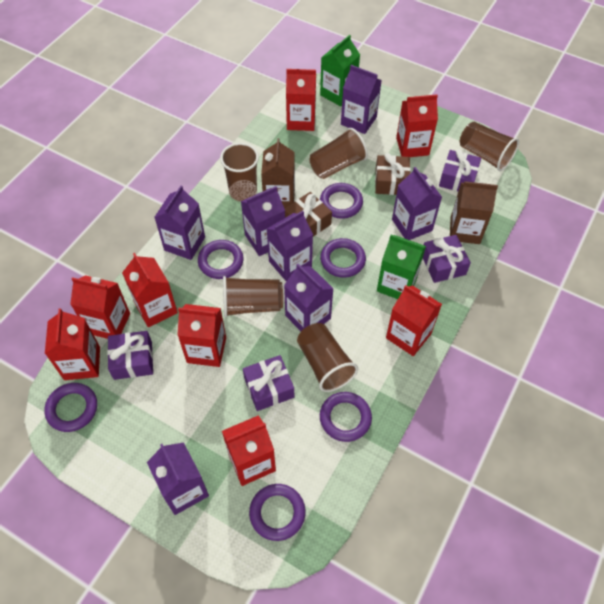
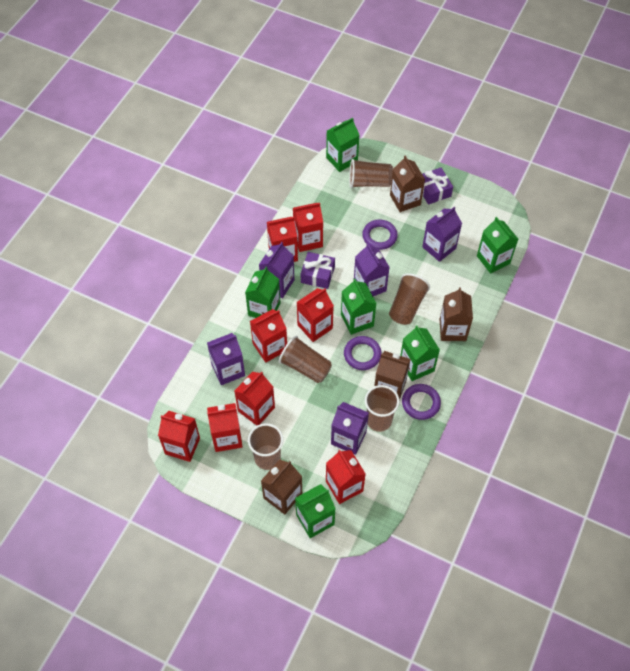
brown carton: 2 -> 4
brown gift: 2 -> 0
green carton: 2 -> 6
purple carton: 7 -> 5
purple gift: 4 -> 2
purple ring: 6 -> 3

